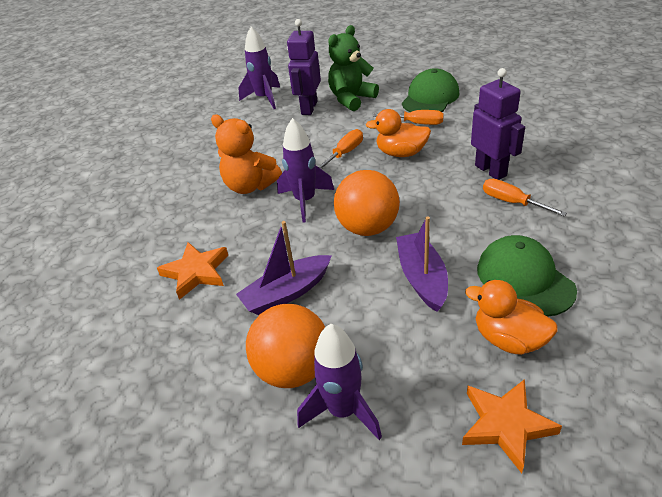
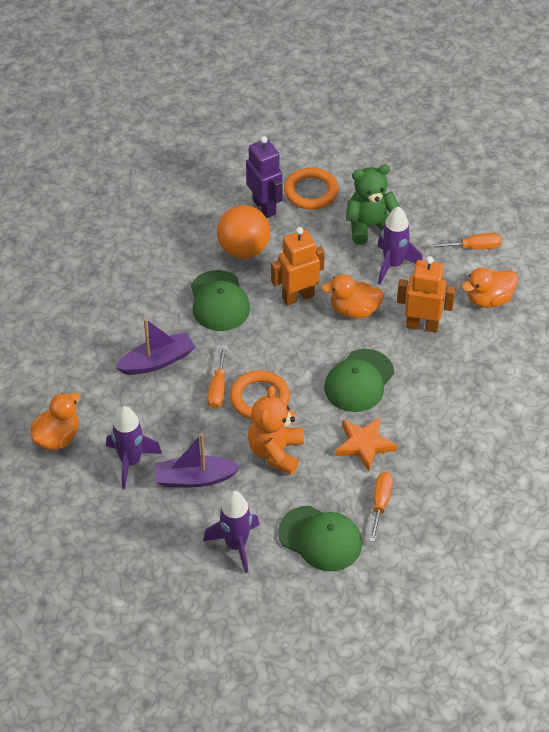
green cap: 2 -> 3
orange ball: 2 -> 1
orange duck: 2 -> 3
orange ring: 0 -> 2
orange robot: 0 -> 2
orange star: 2 -> 1
purple robot: 2 -> 1

